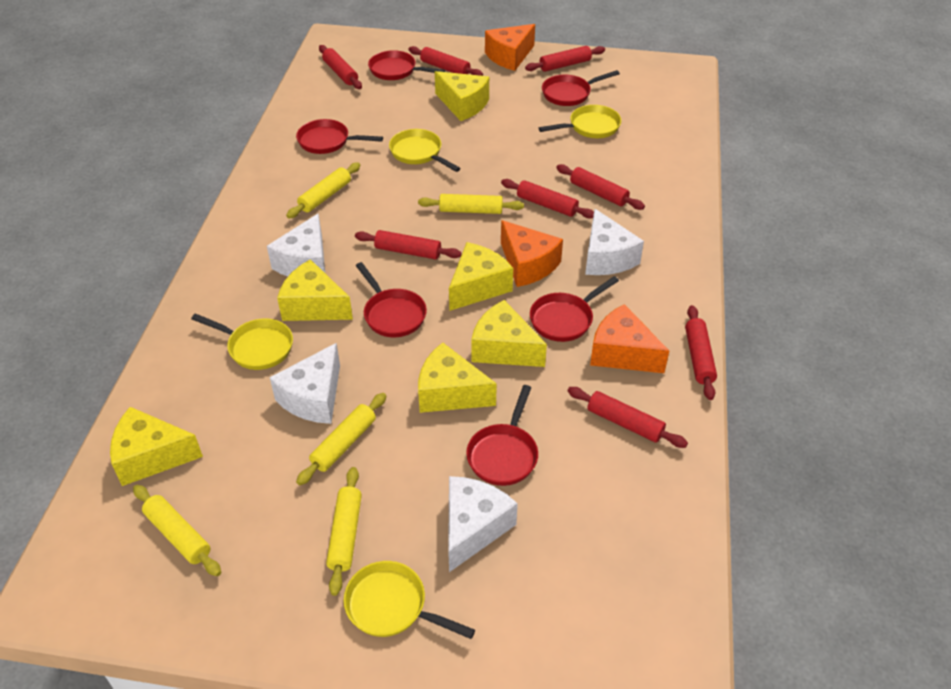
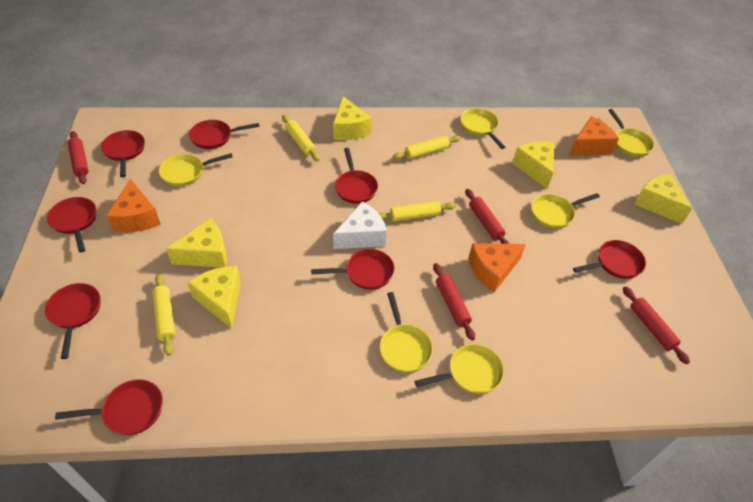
red pan: 6 -> 8
red rolling pin: 8 -> 4
white cheese: 4 -> 1
yellow cheese: 6 -> 5
yellow pan: 4 -> 6
yellow rolling pin: 5 -> 4

